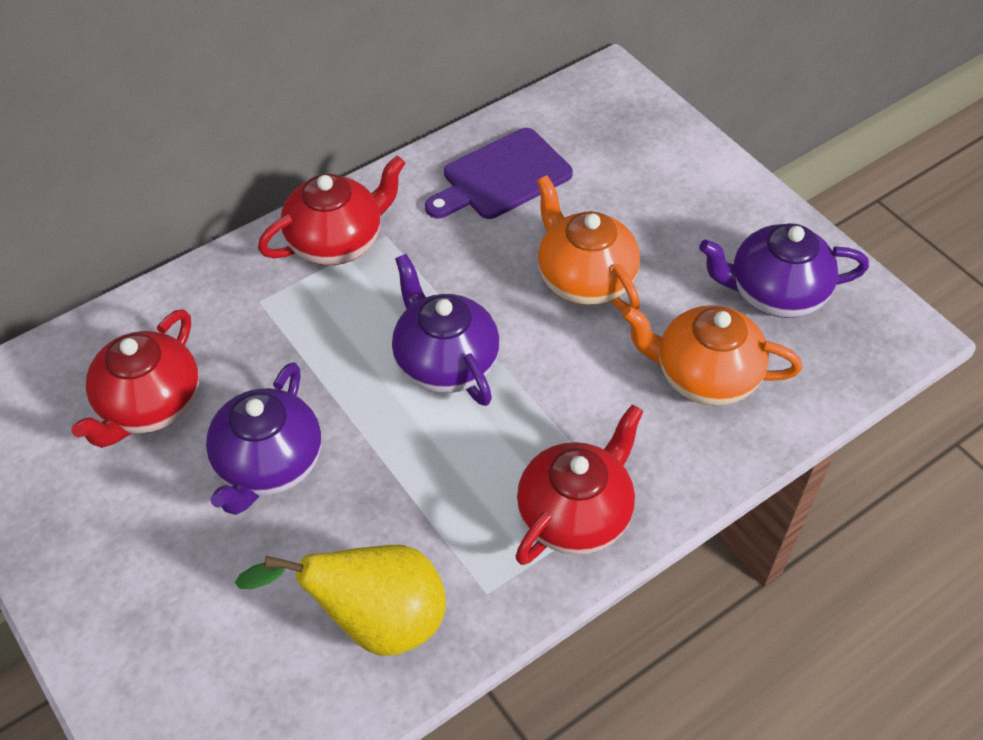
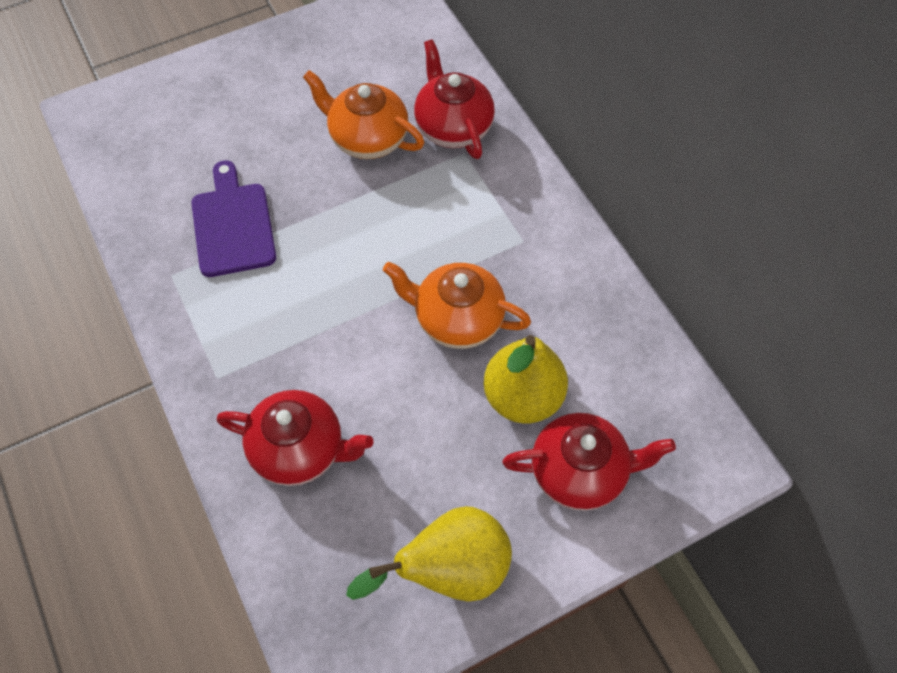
purple teapot: 3 -> 0
yellow pear: 1 -> 2

